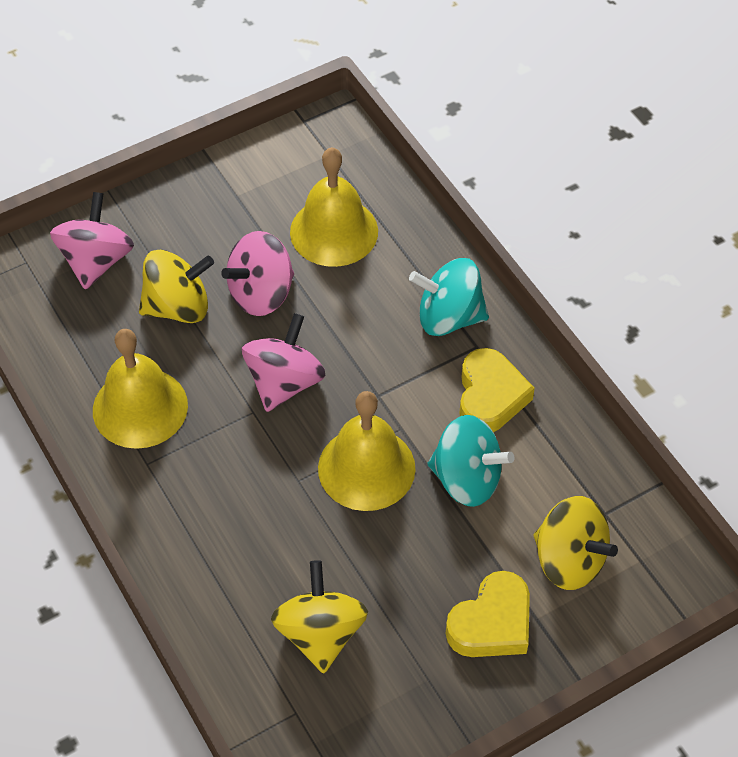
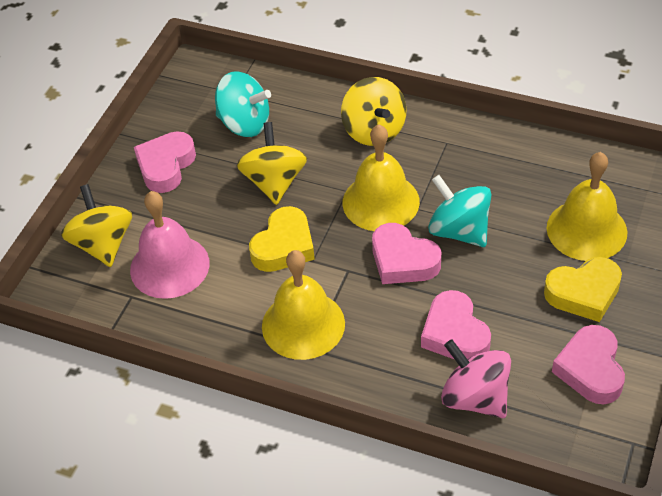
pink bell: 0 -> 1
pink heart: 0 -> 4
pink spinning top: 3 -> 1

